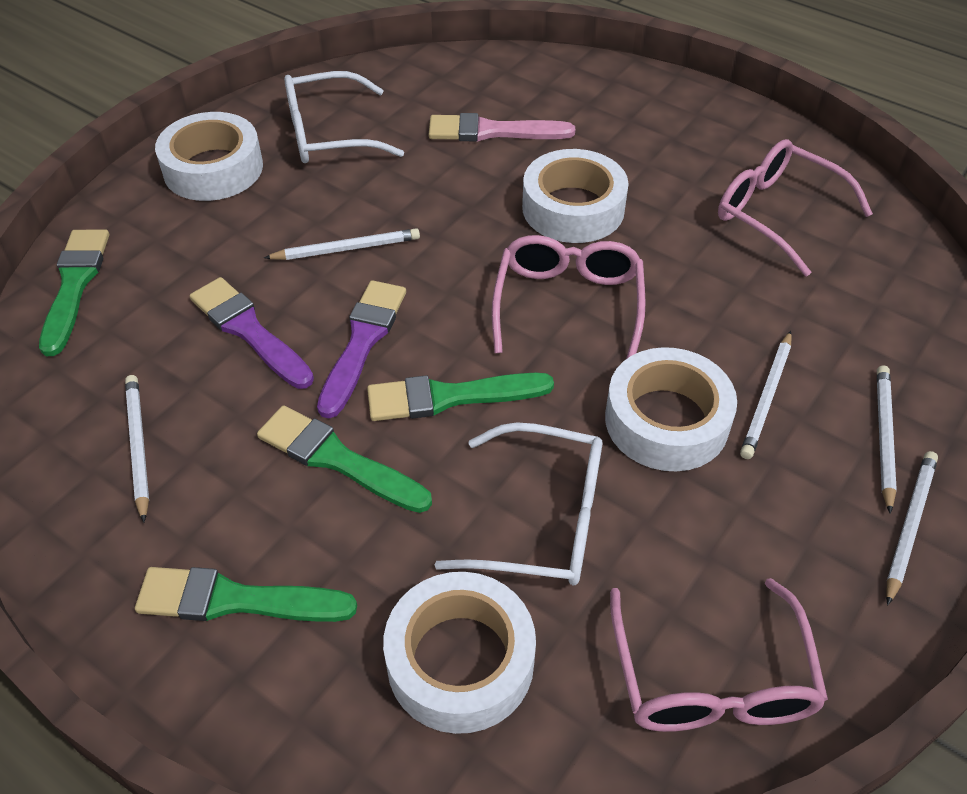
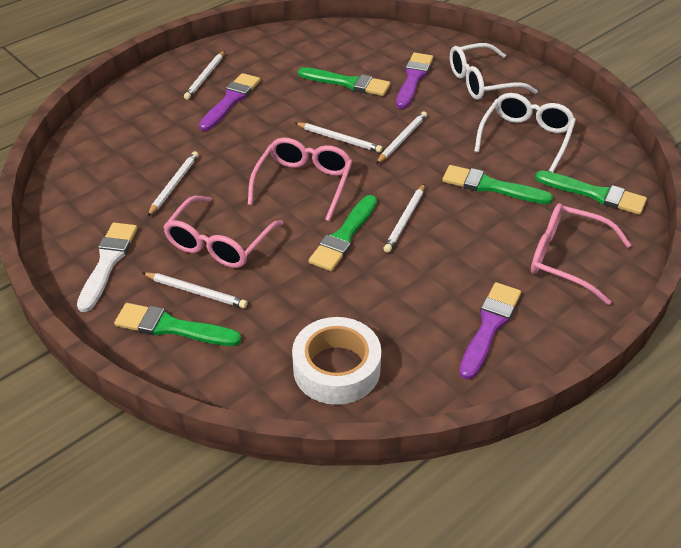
green brush: 4 -> 5
pink brush: 1 -> 0
purple brush: 2 -> 3
white brush: 0 -> 1
white pencil: 5 -> 6
white tape: 4 -> 1

